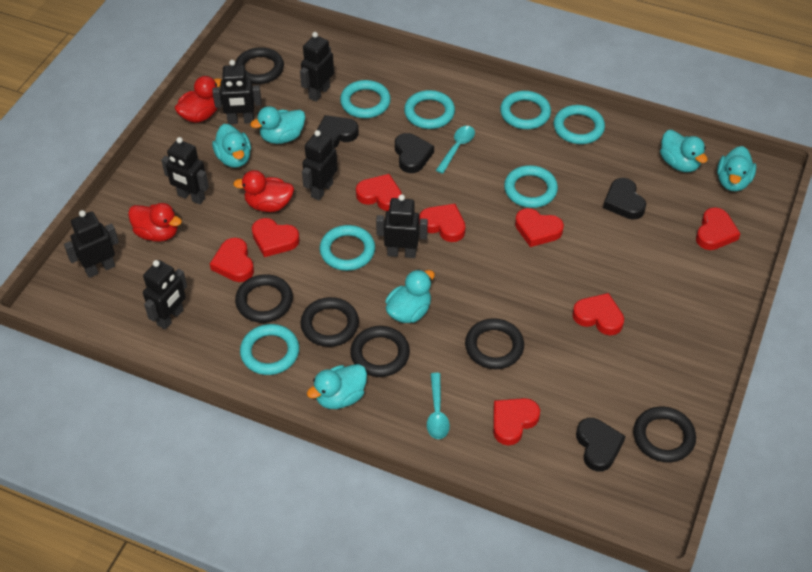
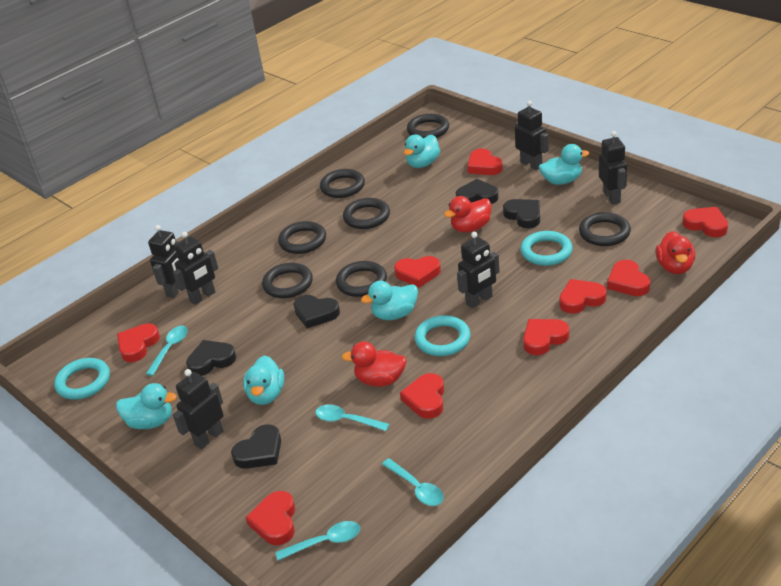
black heart: 4 -> 5
black ring: 6 -> 7
black robot: 7 -> 6
red heart: 8 -> 9
turquoise duck: 6 -> 5
turquoise ring: 7 -> 3
turquoise spoon: 2 -> 4

